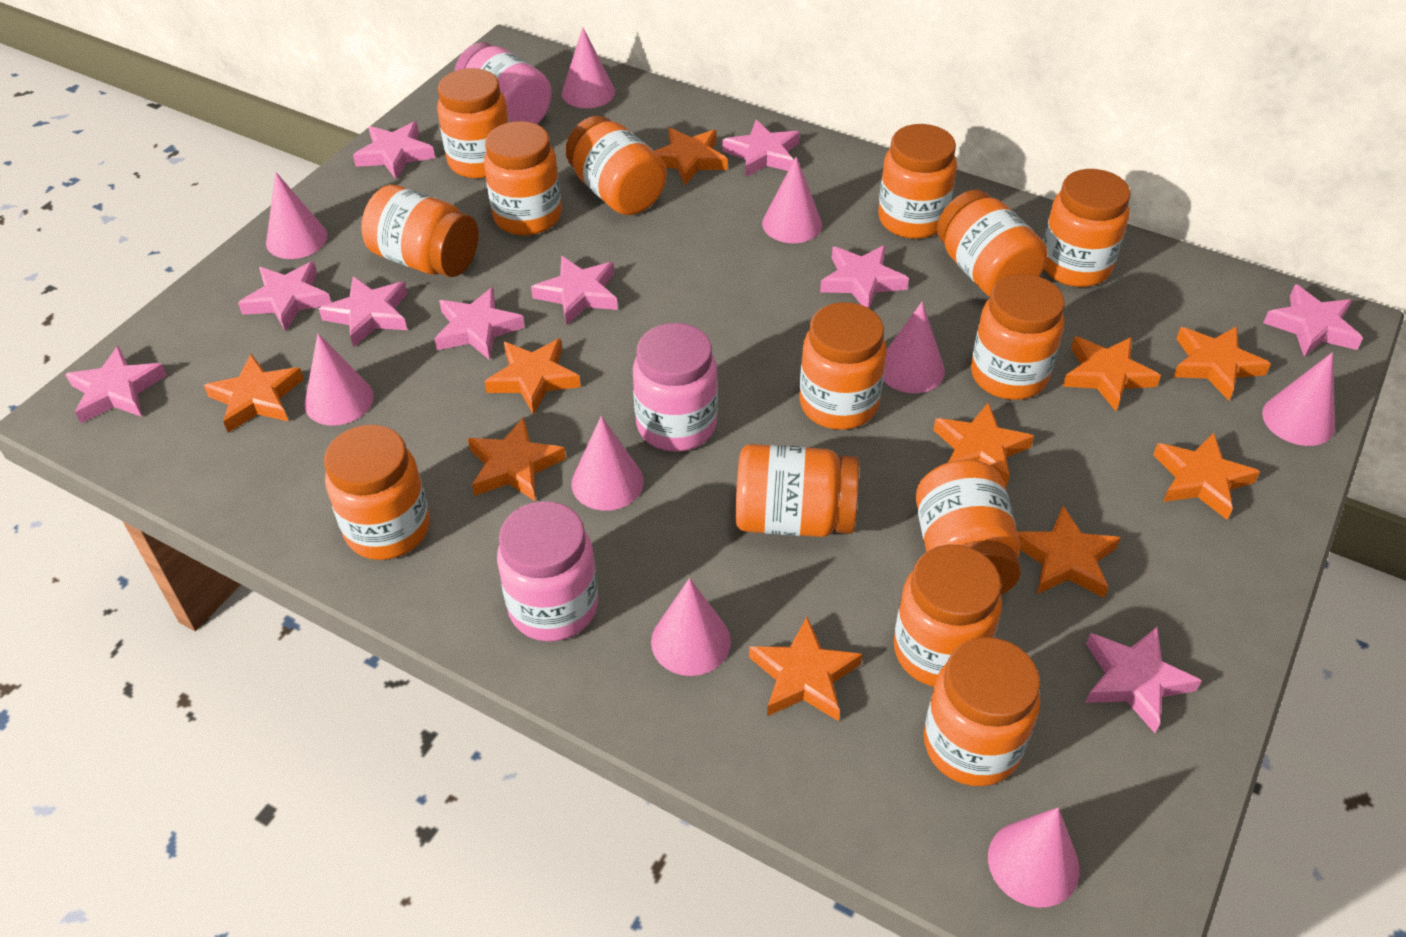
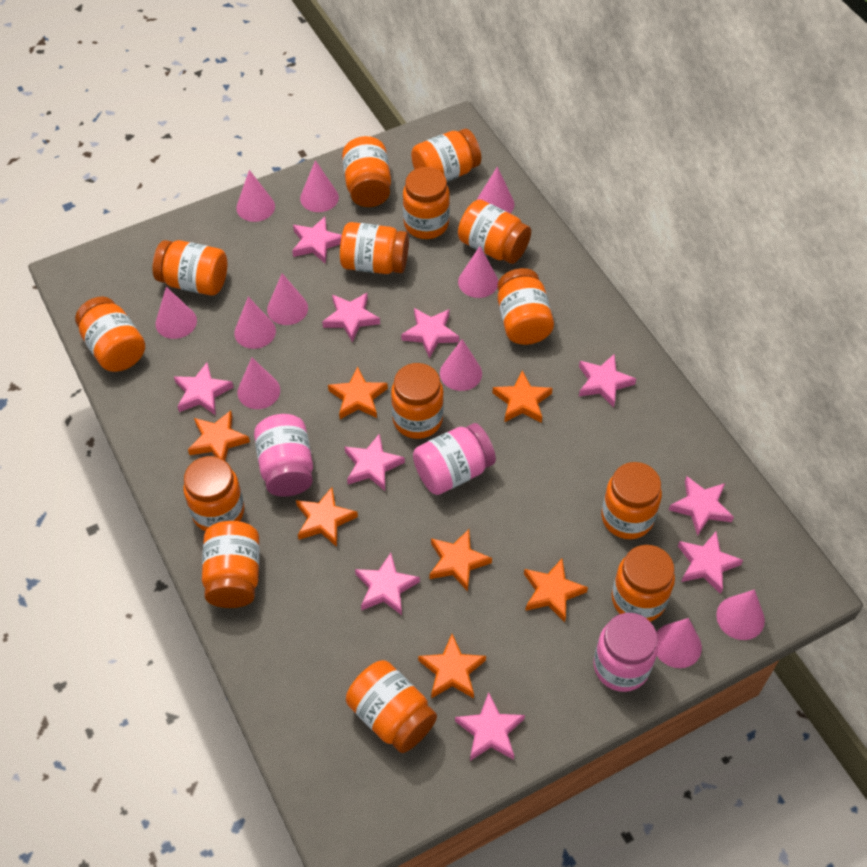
orange star: 10 -> 7
pink cone: 9 -> 11

